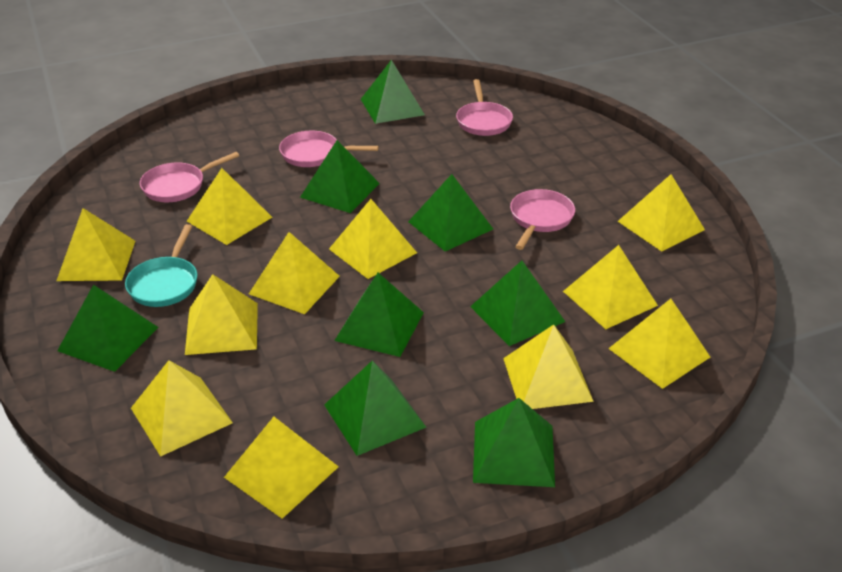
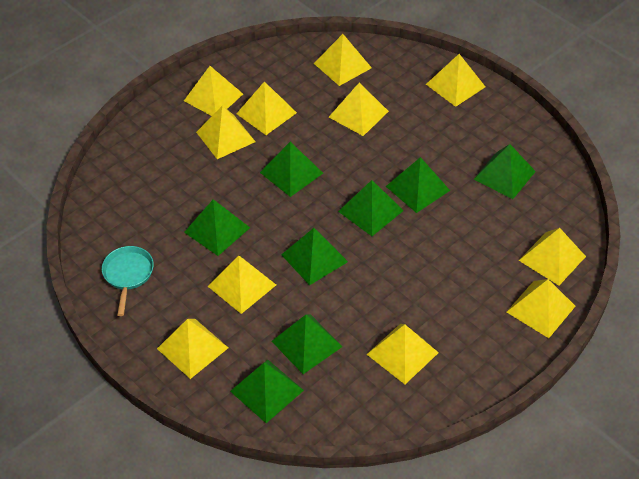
pink pan: 4 -> 0

